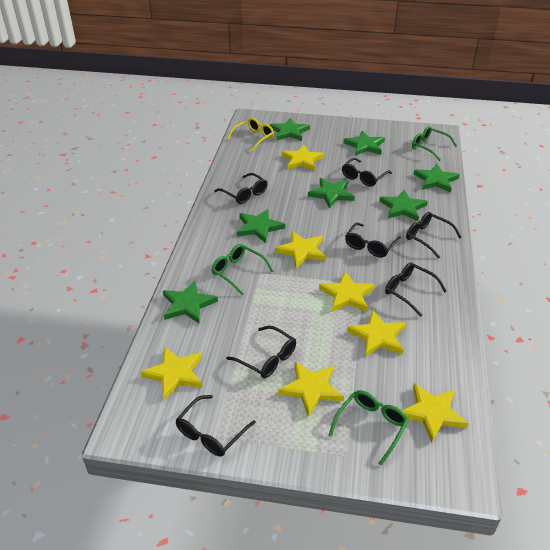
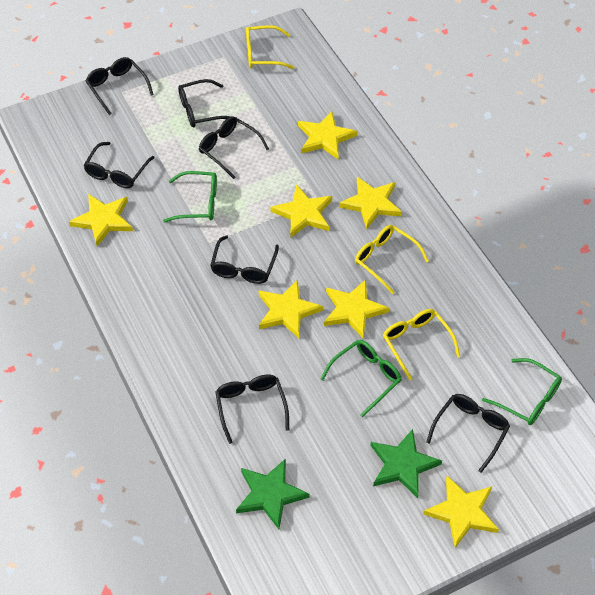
green star: 7 -> 2
yellow glasses: 1 -> 3

